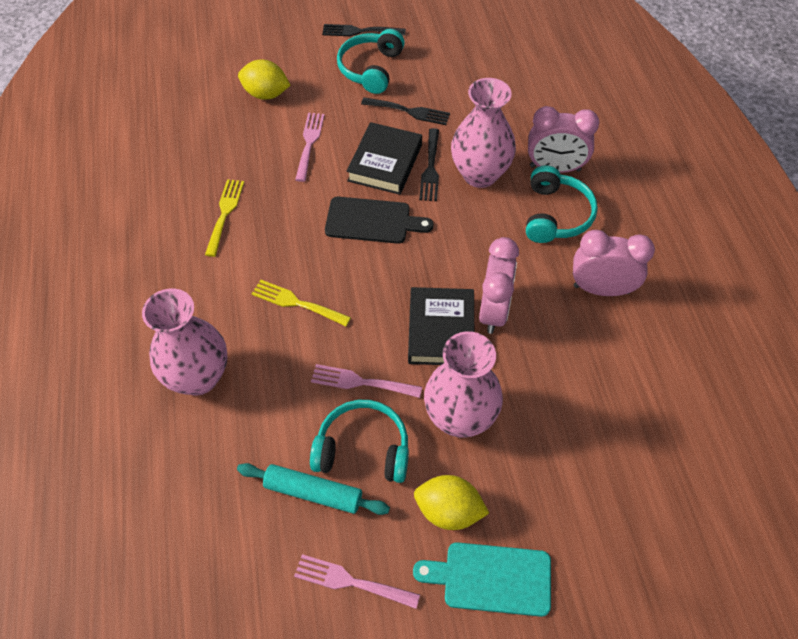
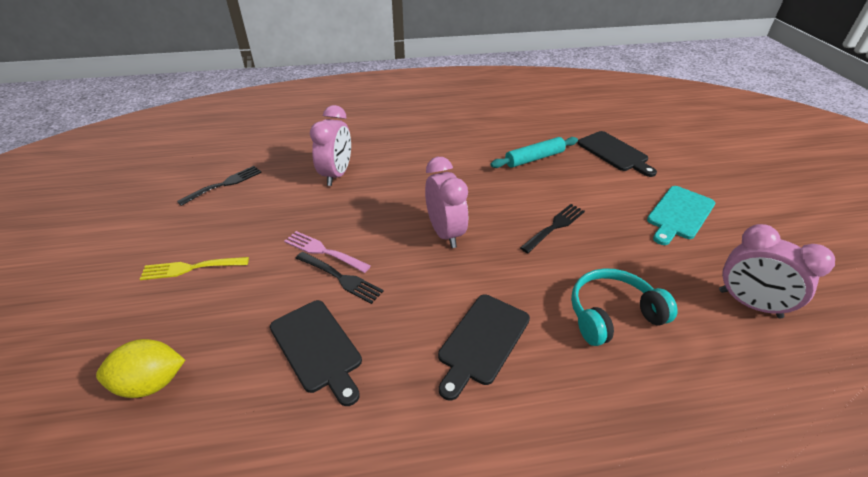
black book: 2 -> 0
black cutting board: 1 -> 3
pink fork: 3 -> 1
pink vase: 3 -> 0
turquoise headphones: 3 -> 1
yellow fork: 2 -> 1
yellow lemon: 2 -> 1

